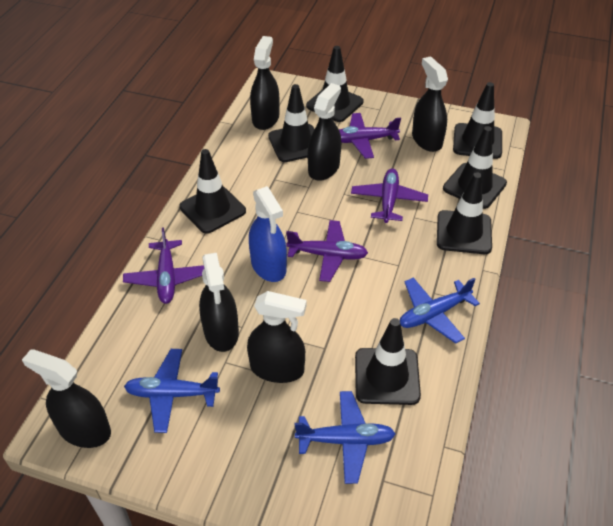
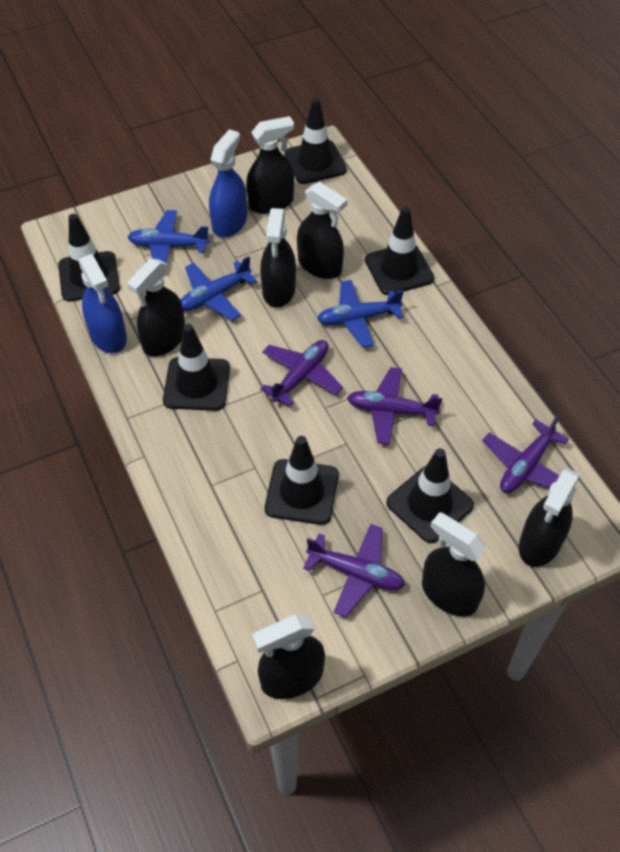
black spray bottle: 6 -> 7
black traffic cone: 7 -> 6
blue spray bottle: 1 -> 2

